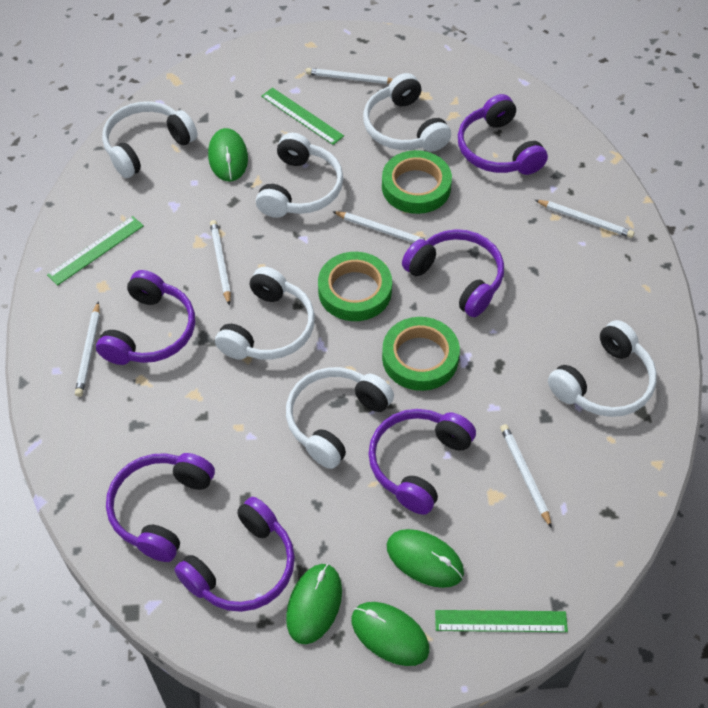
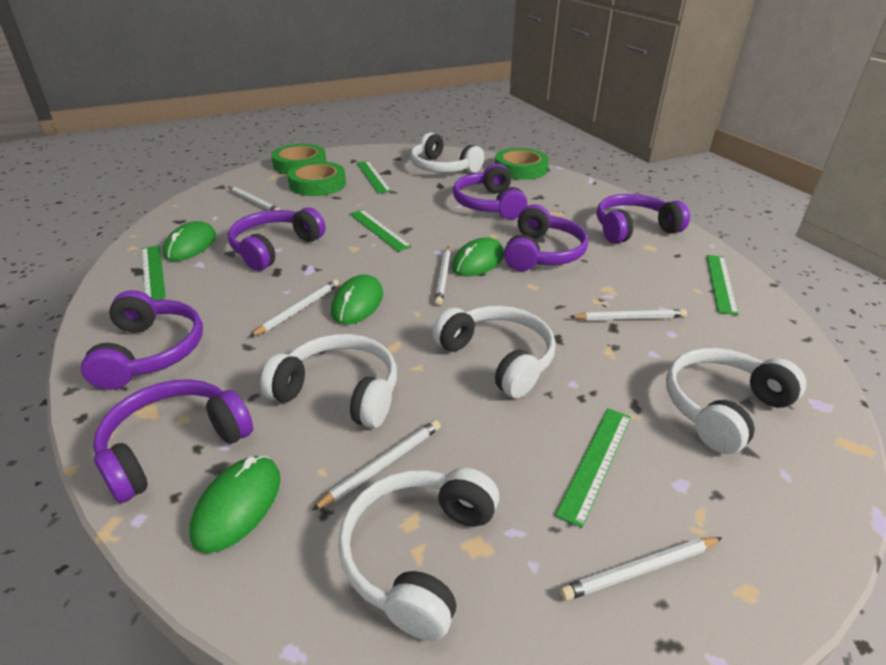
green ruler: 3 -> 5
white headphones: 6 -> 5

